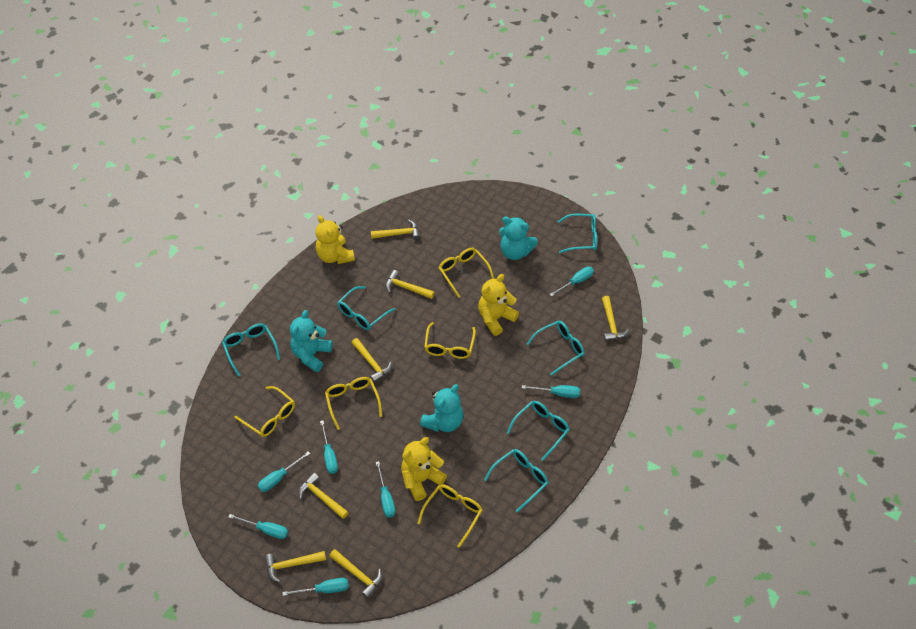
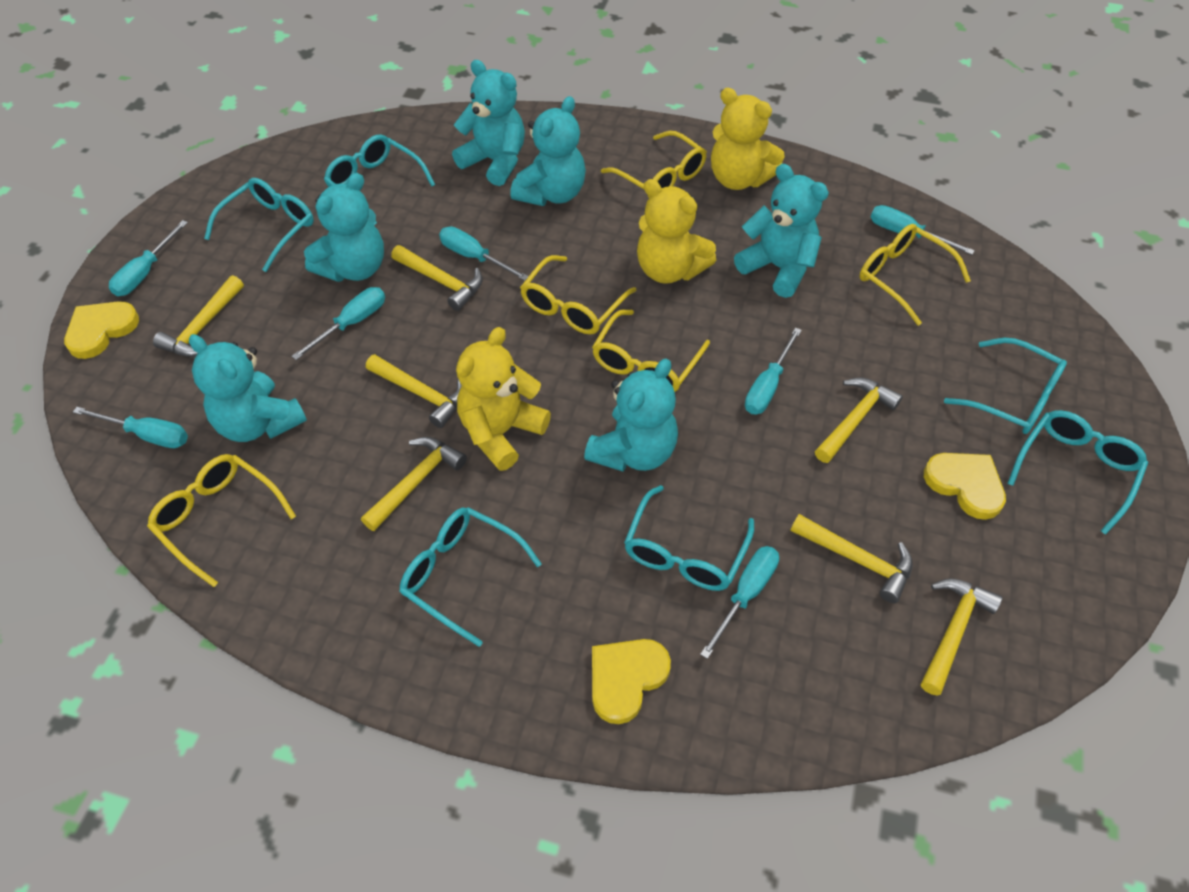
turquoise teddy bear: 3 -> 6
yellow heart: 0 -> 3

